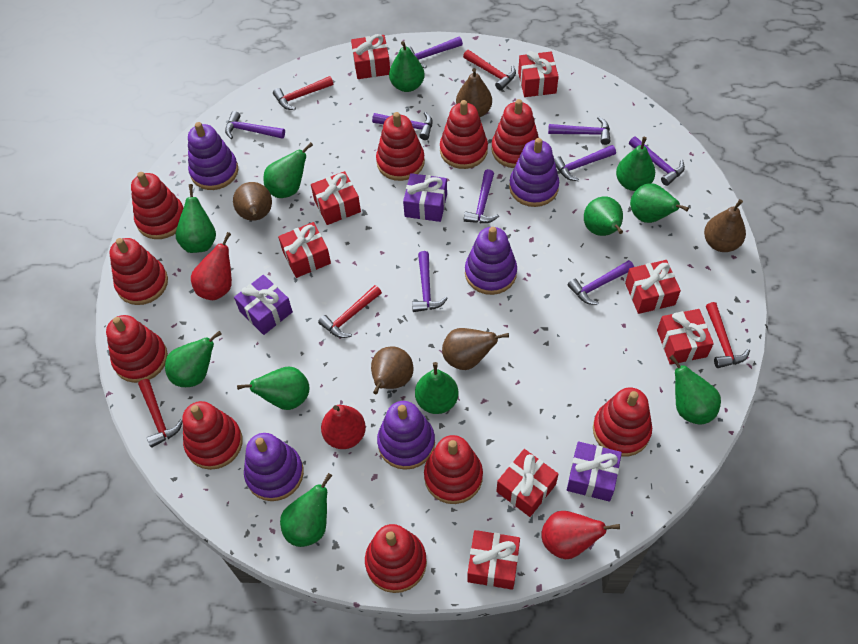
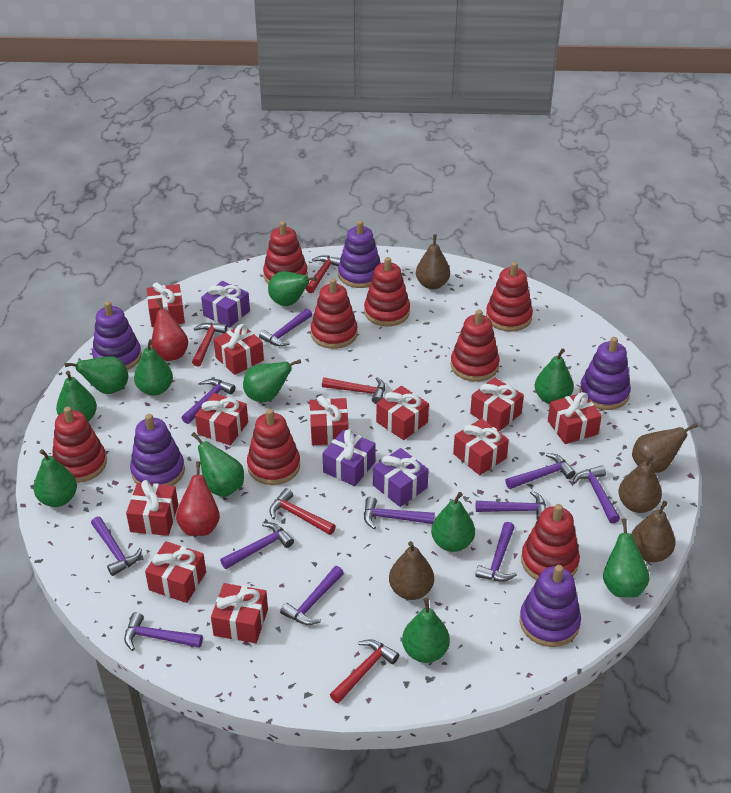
purple hammer: 9 -> 11
red gift: 8 -> 11
red pear: 3 -> 2
red stacking toy: 10 -> 8

